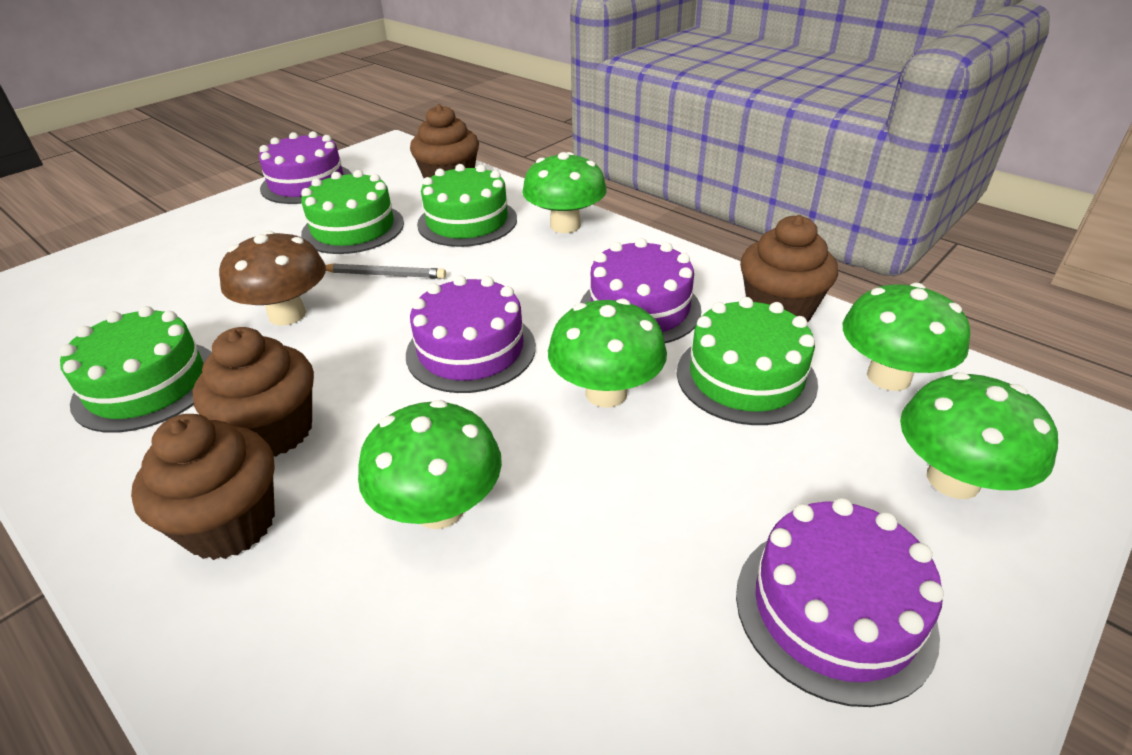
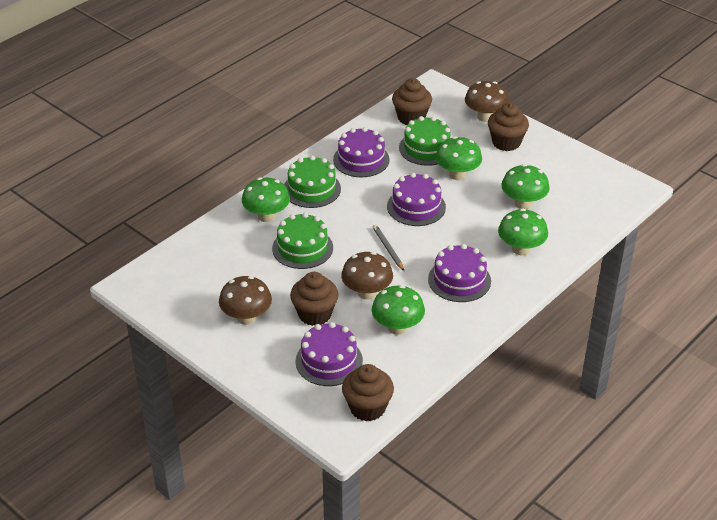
brown mushroom: 1 -> 3
green cake: 4 -> 3

